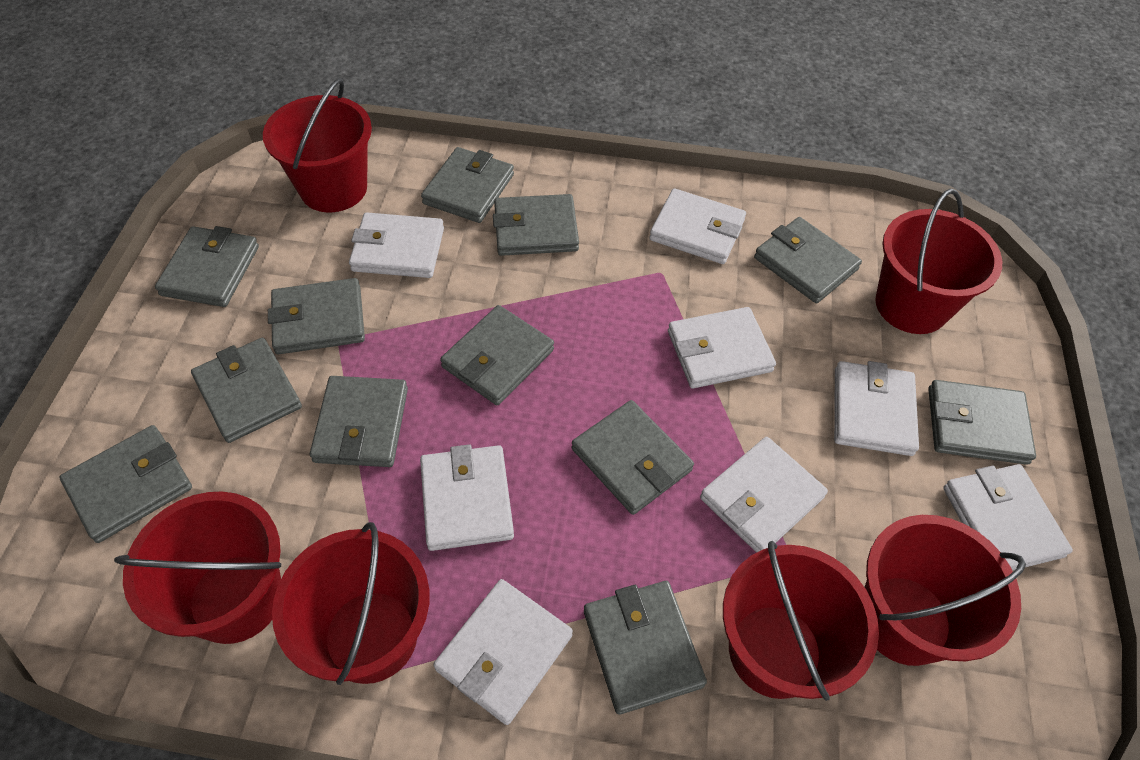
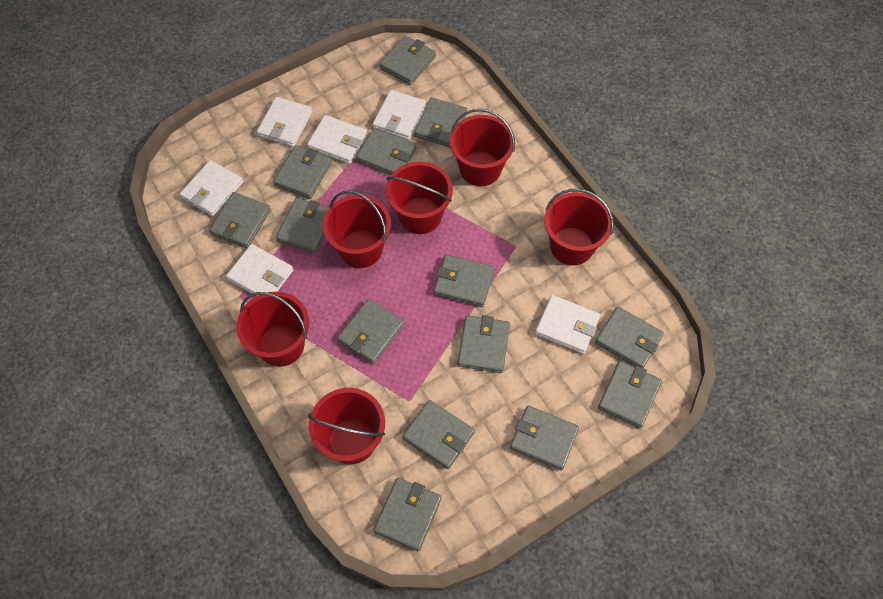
grey wallet: 12 -> 14
white wallet: 8 -> 6

